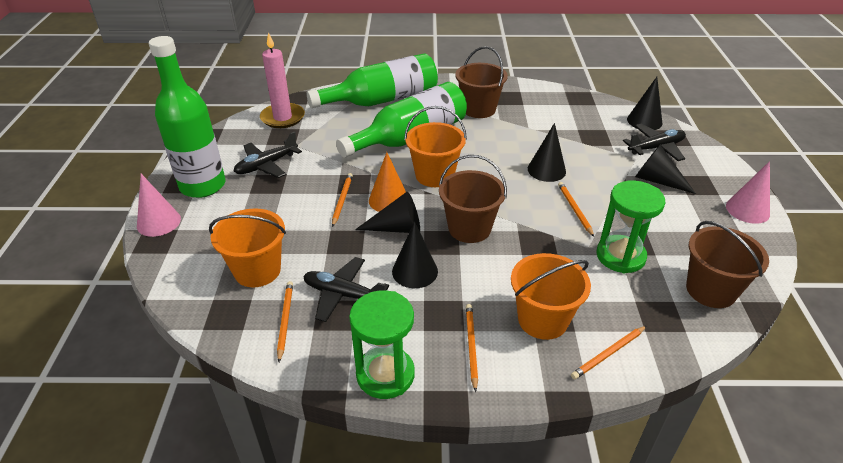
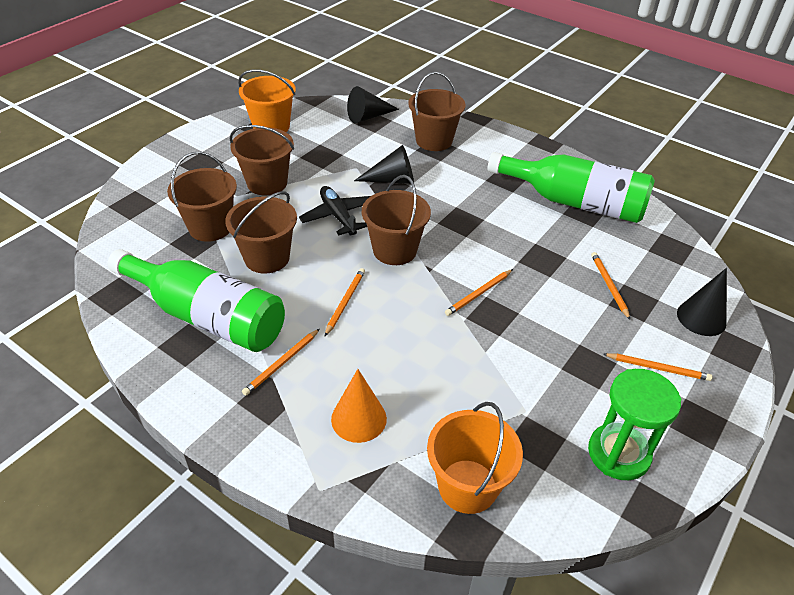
black cone: 5 -> 3
black plane: 3 -> 1
brown bucket: 3 -> 5
green bottle: 3 -> 2
green hourglass: 2 -> 1
orange bucket: 3 -> 2
pink candle: 1 -> 0
pink cone: 2 -> 0

